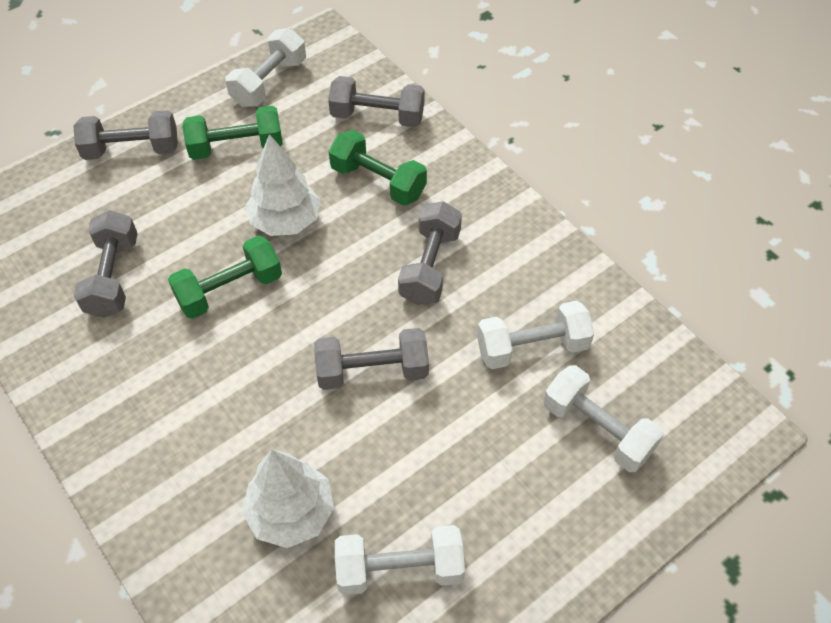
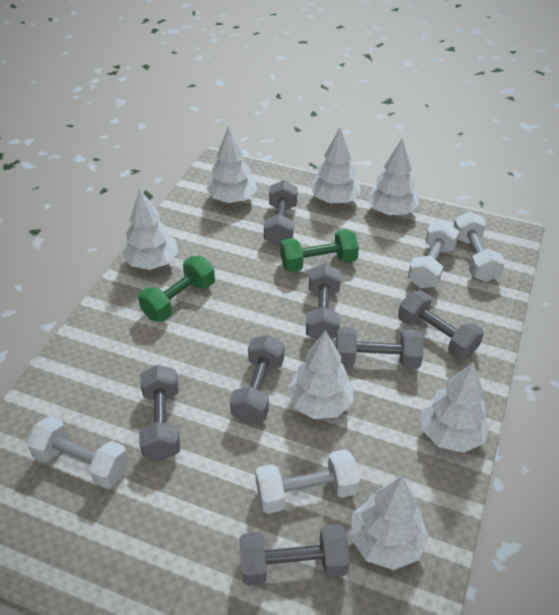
green dumbbell: 3 -> 2
grey dumbbell: 5 -> 7
white tree: 2 -> 7

